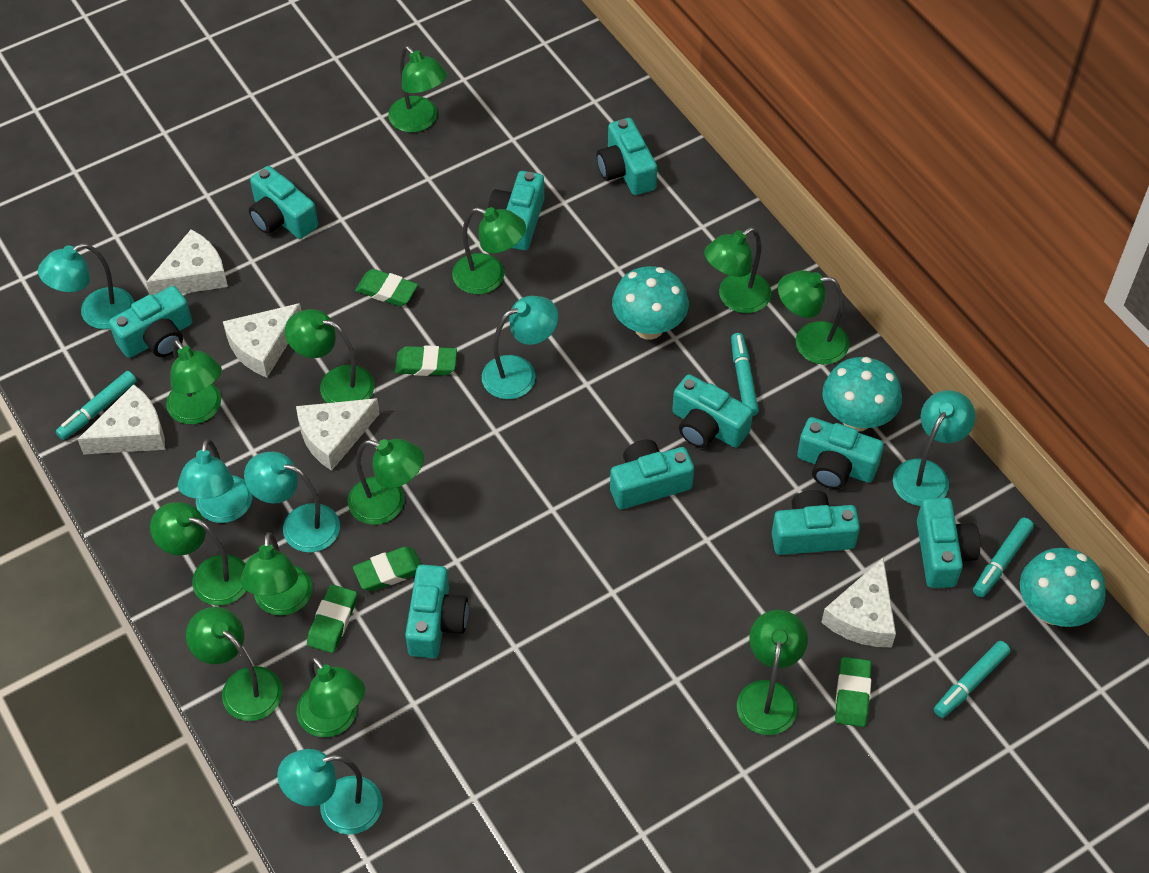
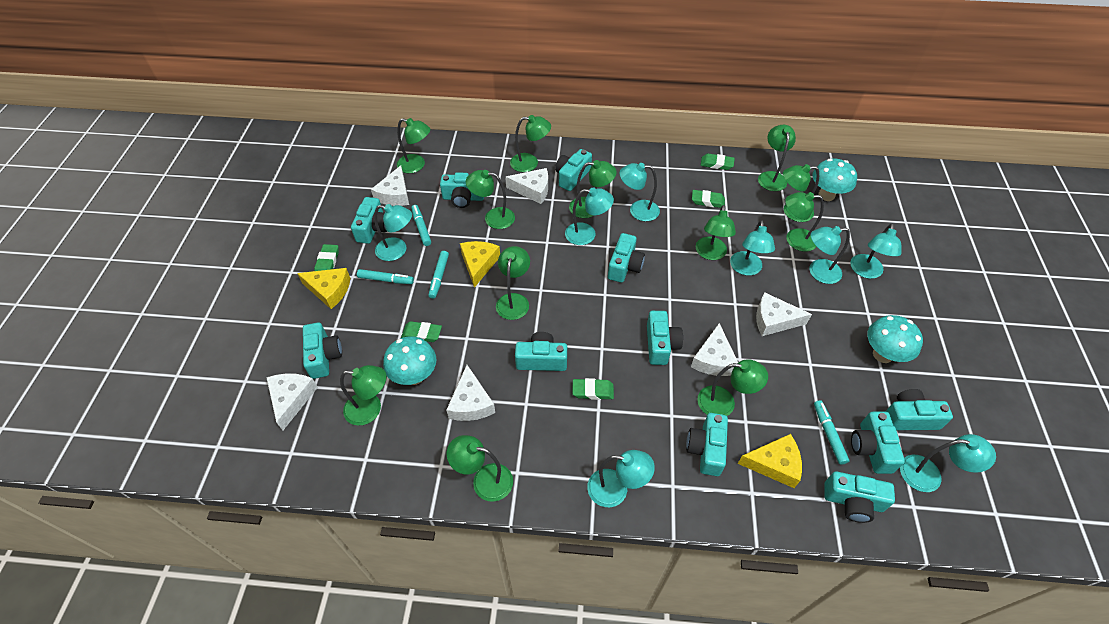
turquoise camera: 10 -> 11
turquoise lamp: 6 -> 8
white cheese: 5 -> 6
yellow cheese: 0 -> 3

